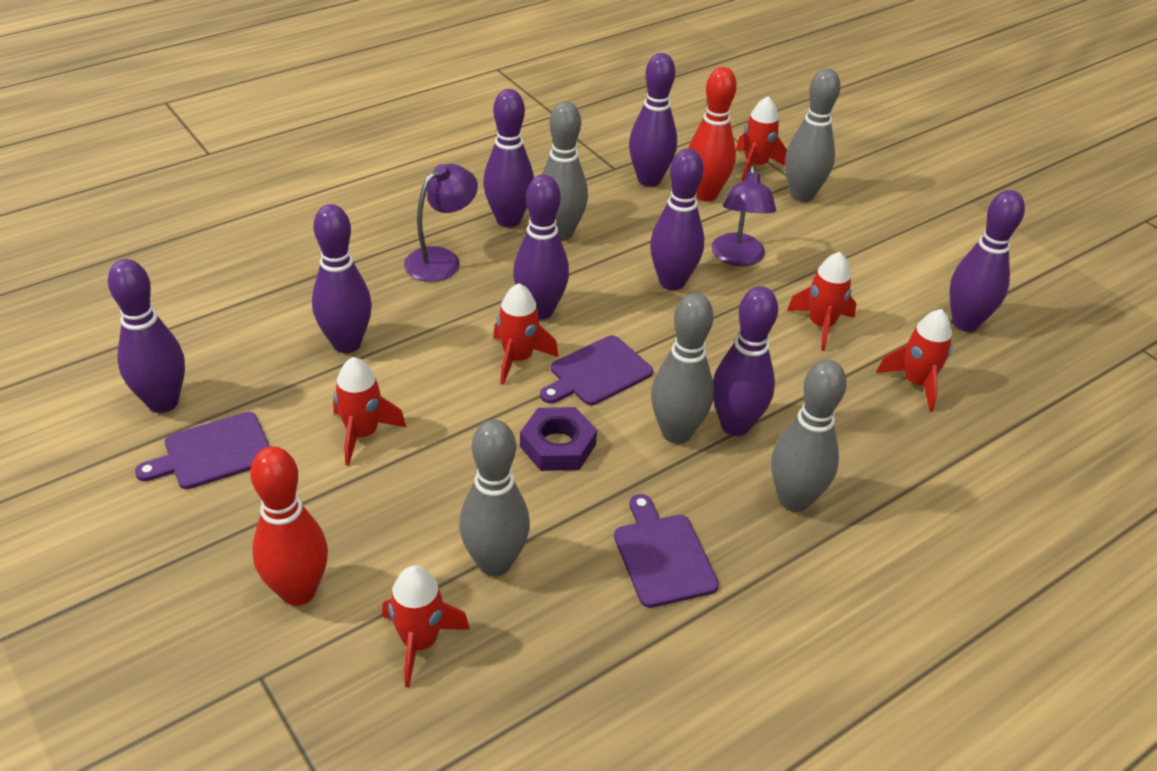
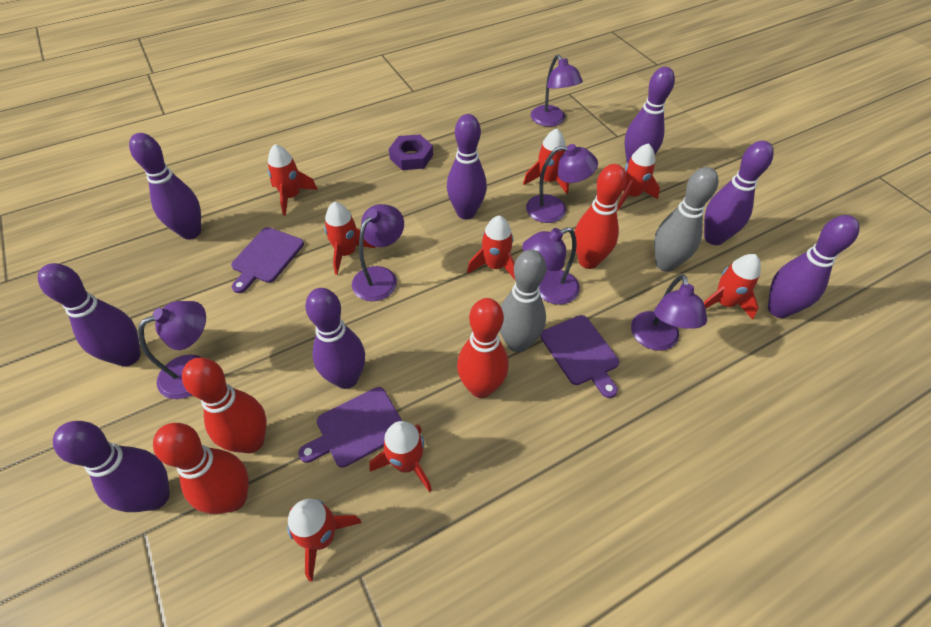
grey bowling pin: 5 -> 2
purple lamp: 2 -> 6
red bowling pin: 2 -> 4
red rocket: 6 -> 8

